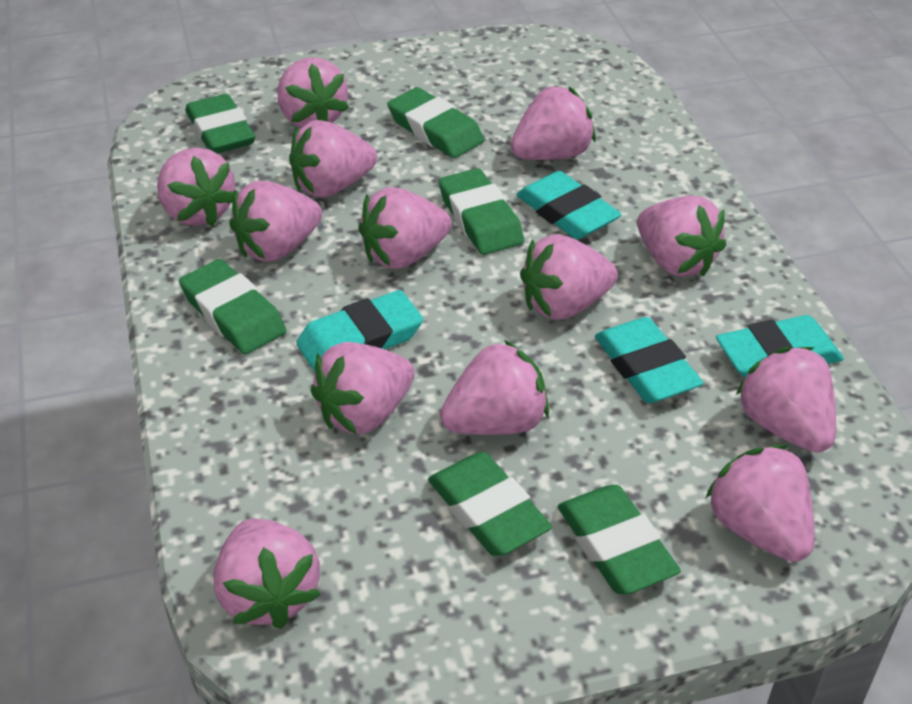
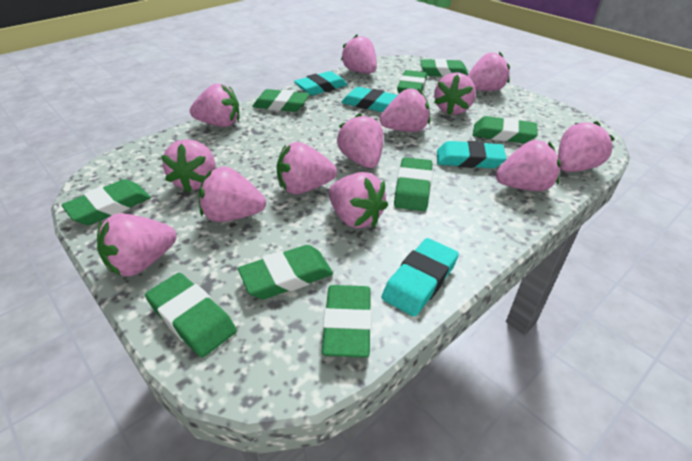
green eraser: 6 -> 9

